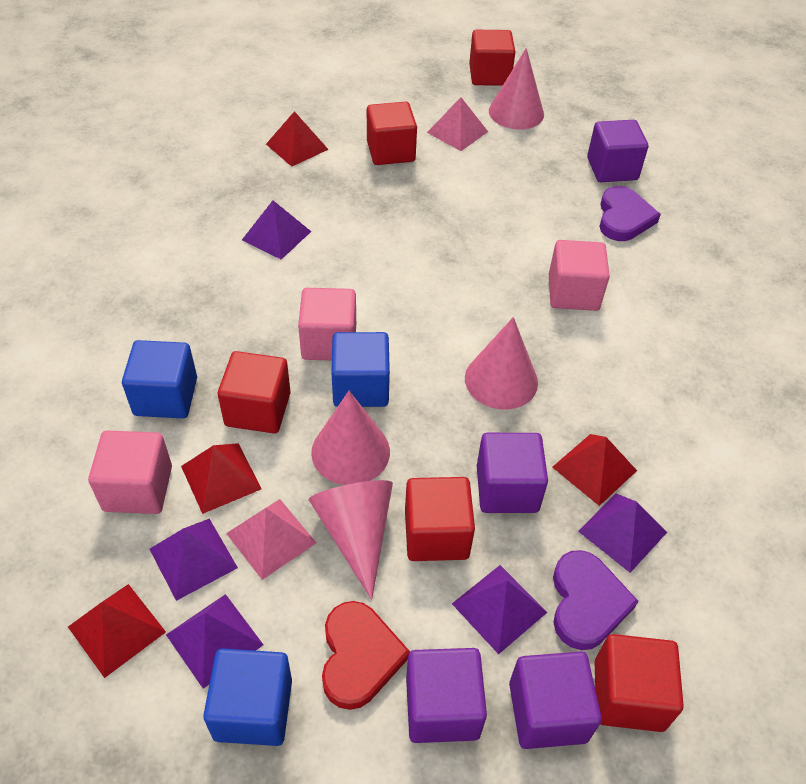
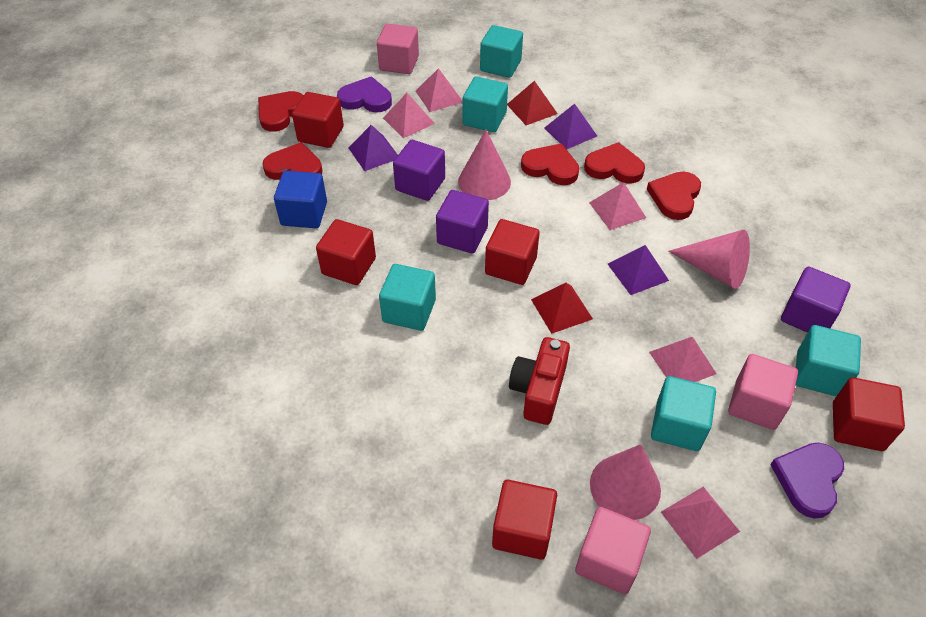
blue cube: 3 -> 1
pink cone: 4 -> 3
pink pyramid: 2 -> 5
purple cube: 4 -> 3
purple pyramid: 5 -> 3
red camera: 0 -> 1
red heart: 1 -> 5
red pyramid: 4 -> 2
turquoise cube: 0 -> 5

